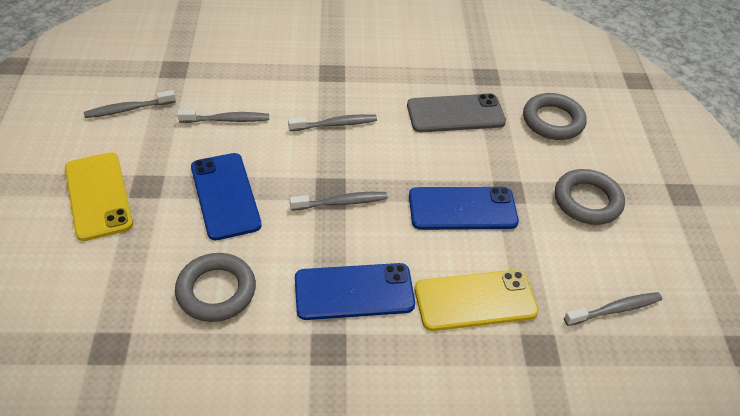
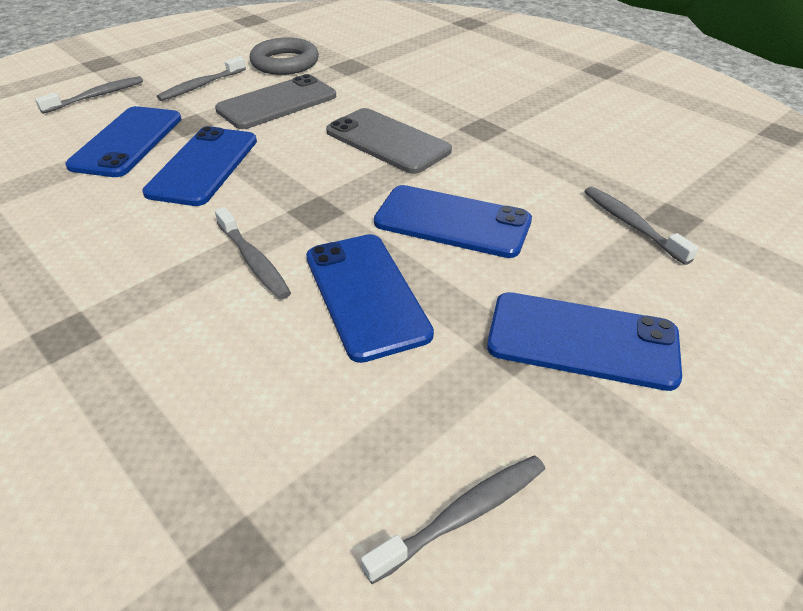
blue phone: 3 -> 5
grey phone: 1 -> 2
grey ring: 3 -> 1
yellow phone: 2 -> 0

